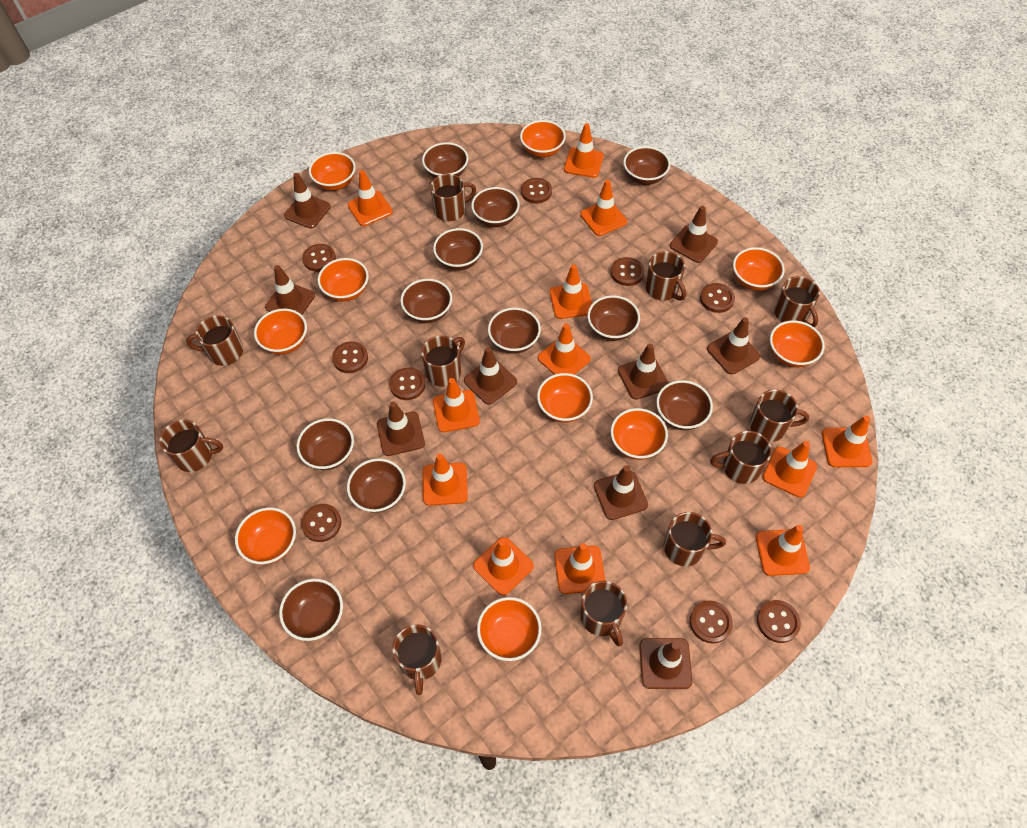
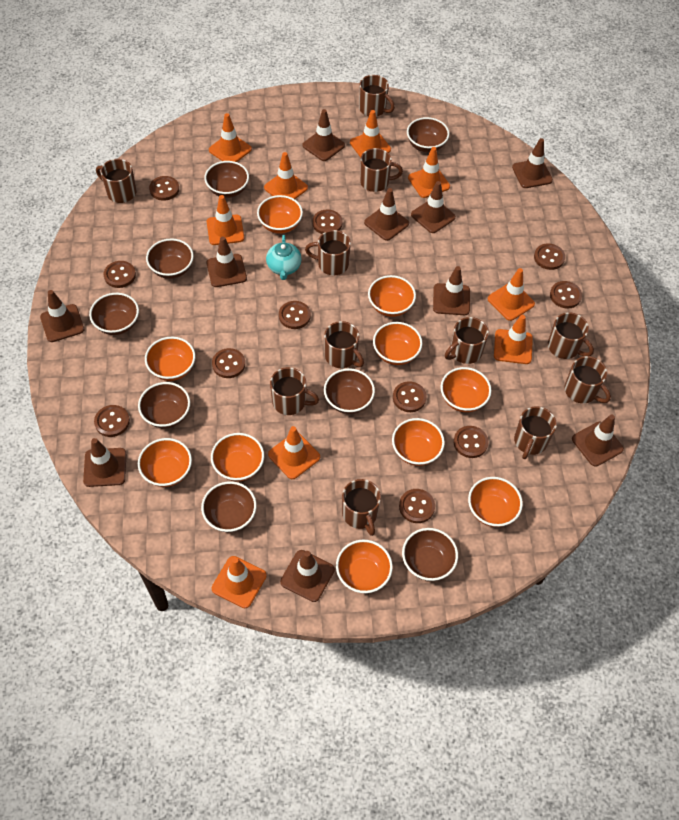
brown bowl: 11 -> 8
brown button: 9 -> 11
brown traffic cone: 9 -> 10
orange traffic cone: 12 -> 9
turquoise teapot: 0 -> 1

